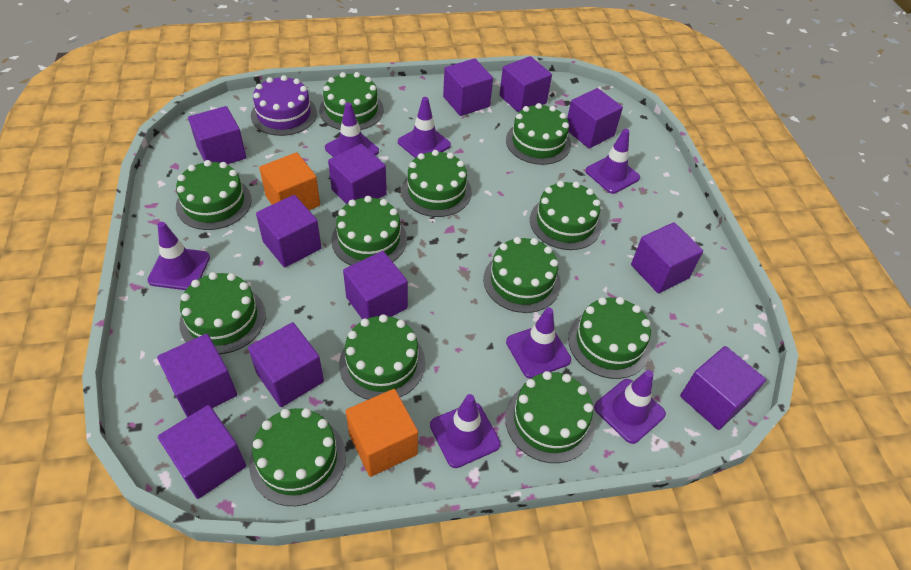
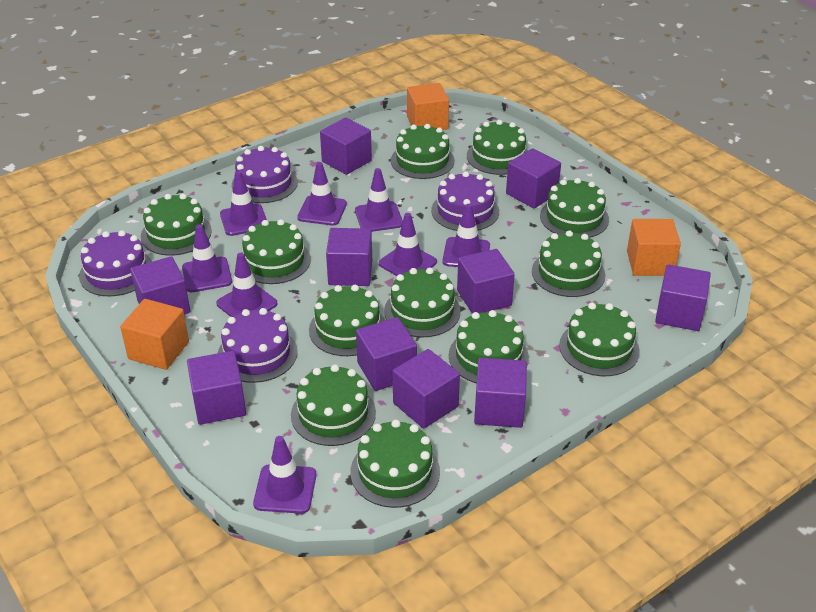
orange cube: 2 -> 3
purple cake: 1 -> 4
purple cube: 12 -> 10
purple traffic cone: 7 -> 8

